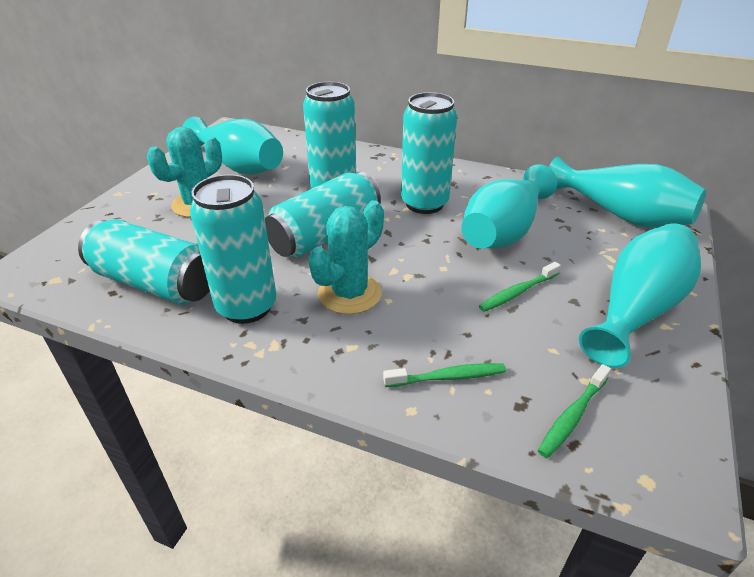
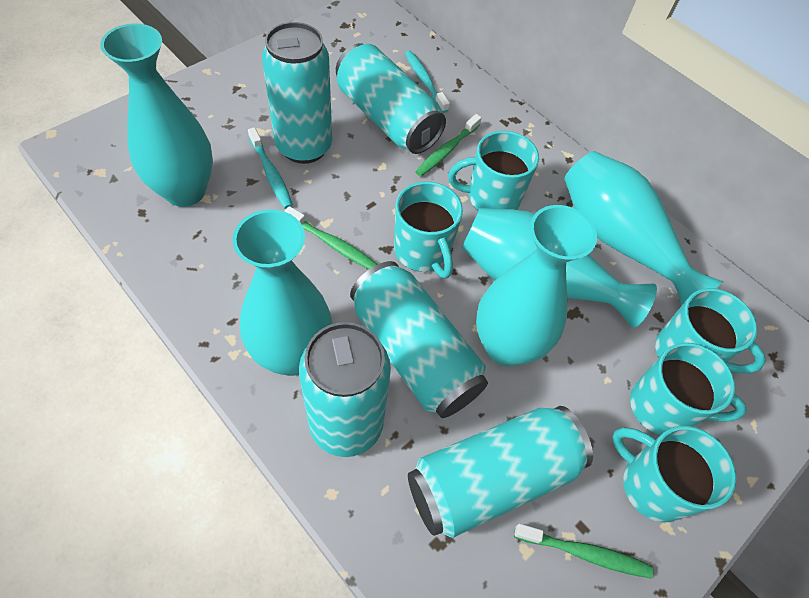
turquoise cactus: 2 -> 0
turquoise mug: 0 -> 5
turquoise toothbrush: 0 -> 2
turquoise vase: 4 -> 5

